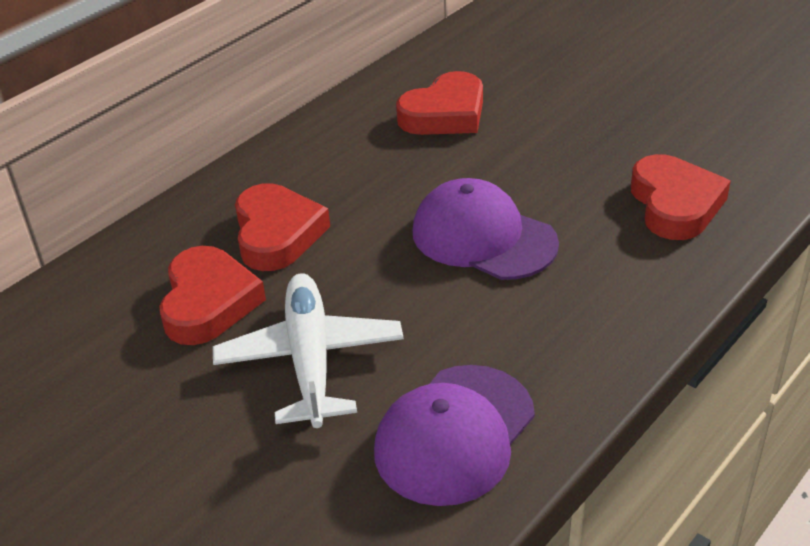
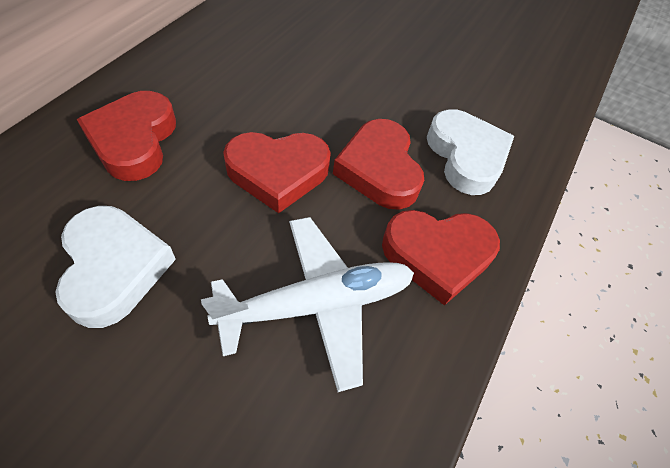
purple cap: 2 -> 0
white heart: 0 -> 2

